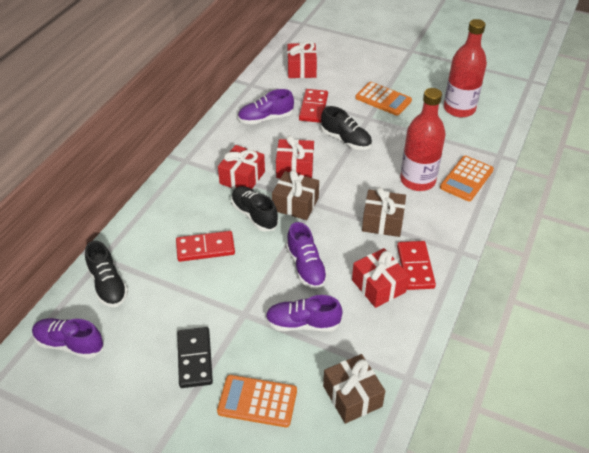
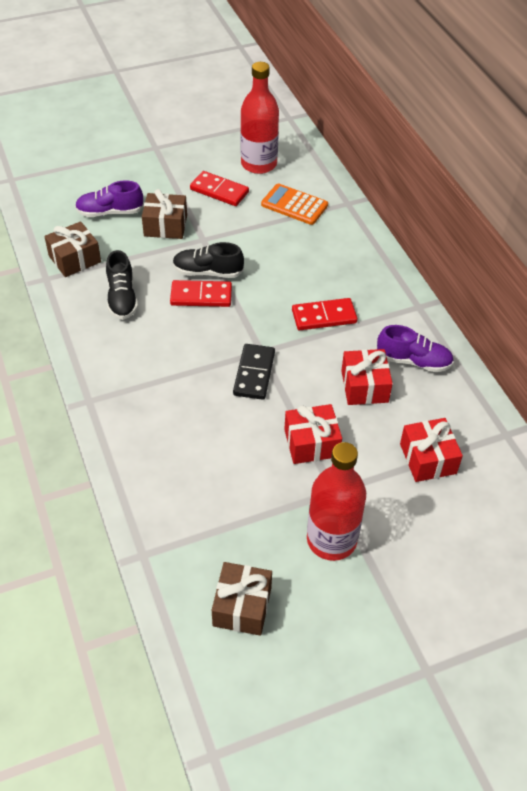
black shoe: 3 -> 2
orange calculator: 3 -> 1
purple shoe: 4 -> 2
red gift: 4 -> 3

